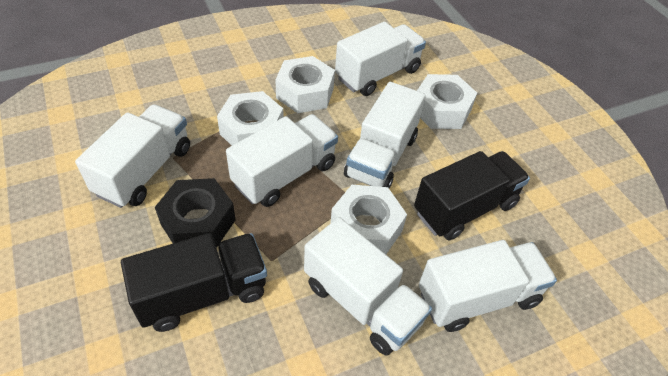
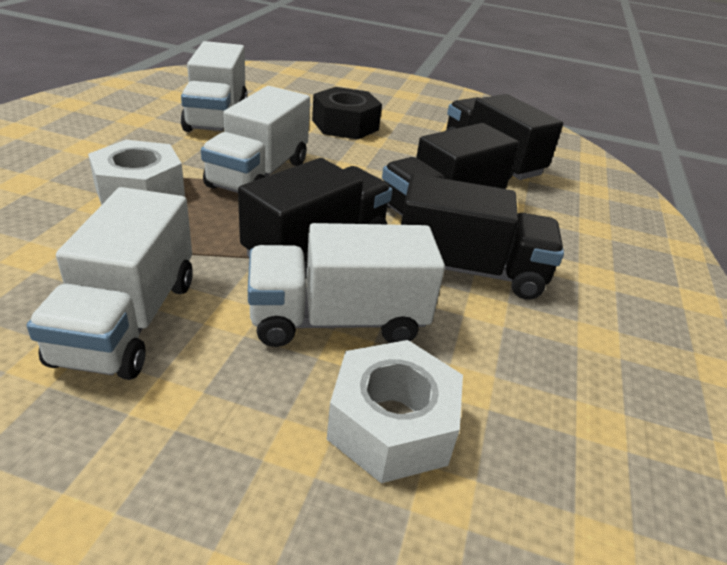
black truck: 2 -> 4
white nut: 4 -> 2
white truck: 6 -> 4

